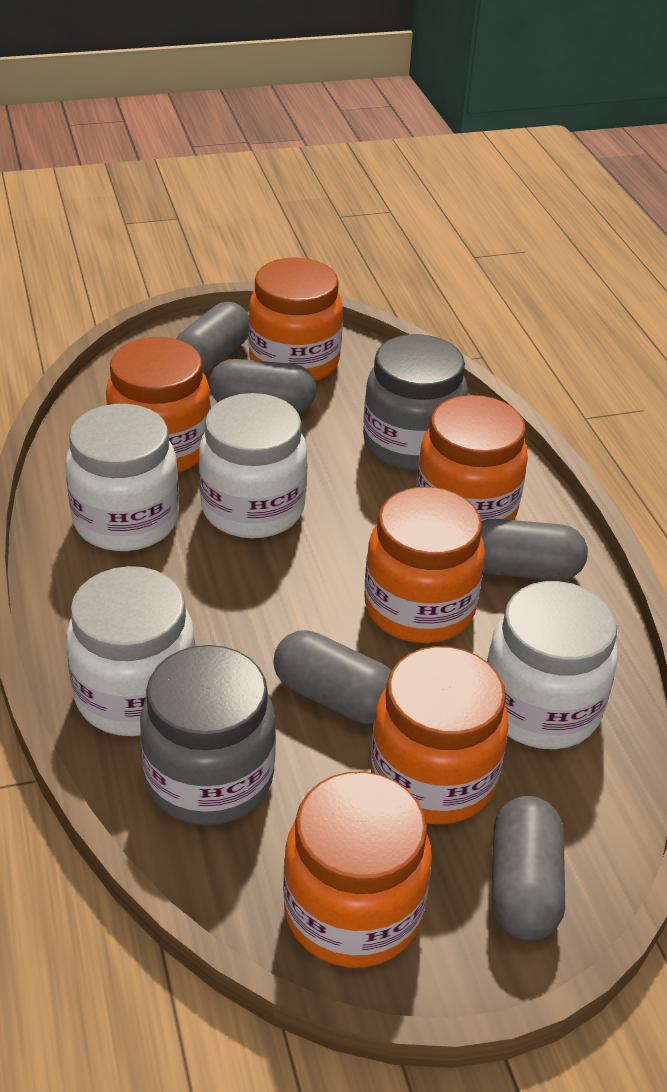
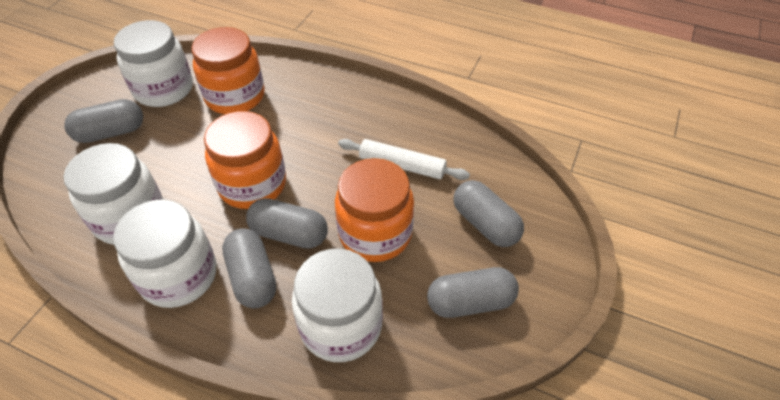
grey jar: 2 -> 0
orange jar: 6 -> 3
white rolling pin: 0 -> 1

